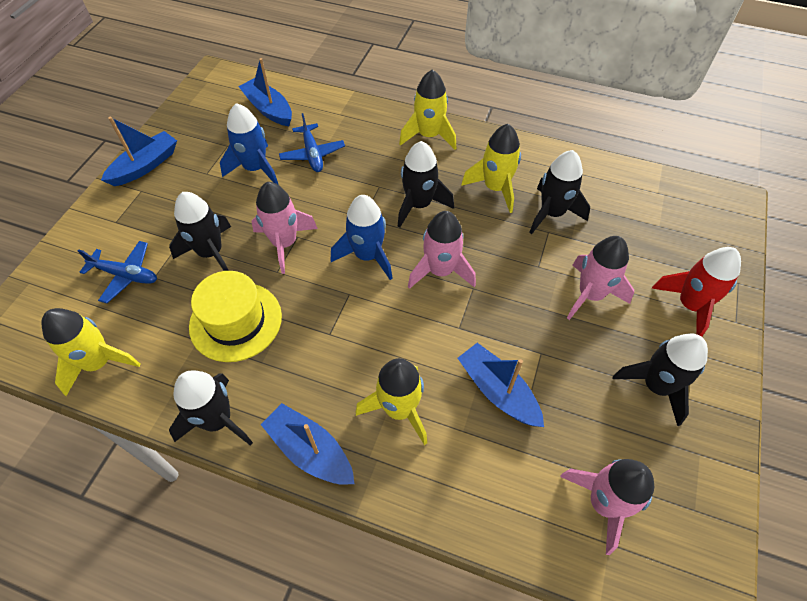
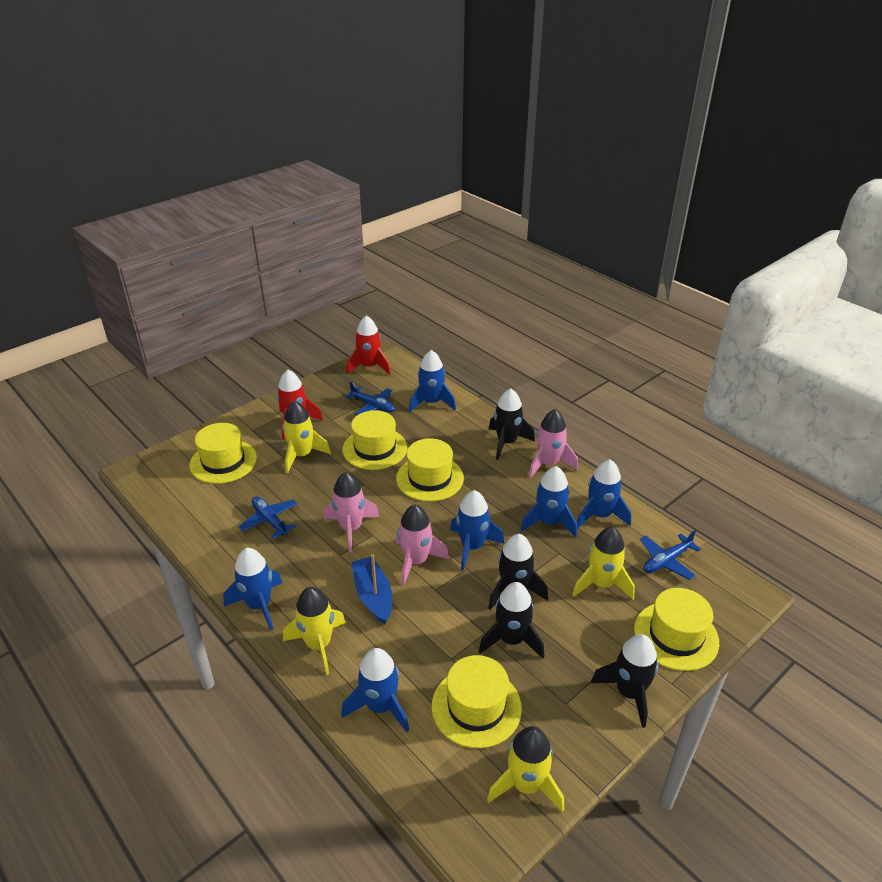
black rocket: 5 -> 4
blue boat: 4 -> 1
blue plane: 2 -> 3
blue rocket: 2 -> 6
pink rocket: 4 -> 3
red rocket: 1 -> 2
yellow hat: 1 -> 5

